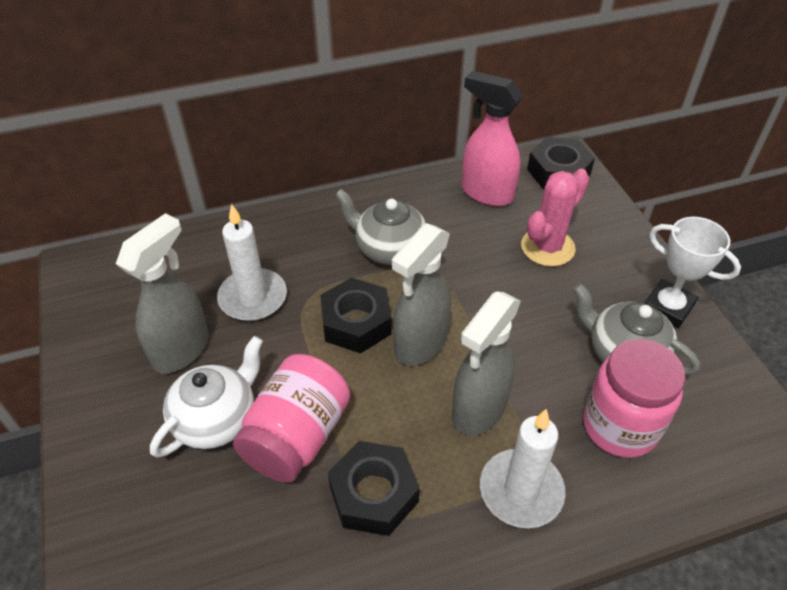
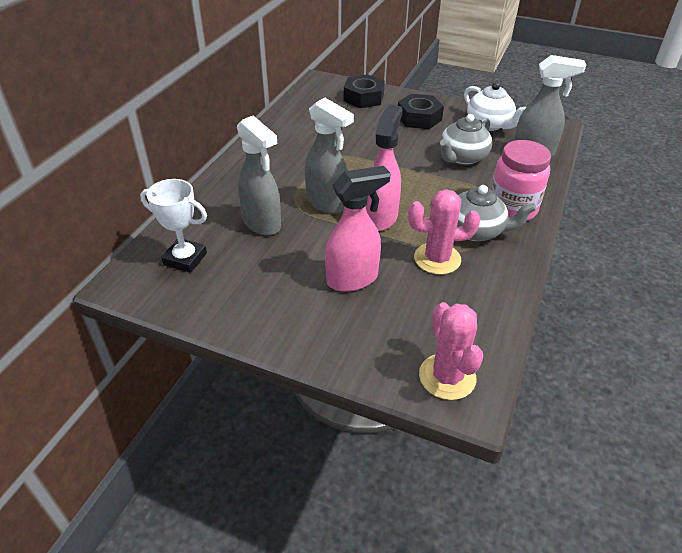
black nut: 3 -> 2
pink cactus: 1 -> 2
pink jar: 2 -> 1
pink spray bottle: 1 -> 2
white candle: 2 -> 0

